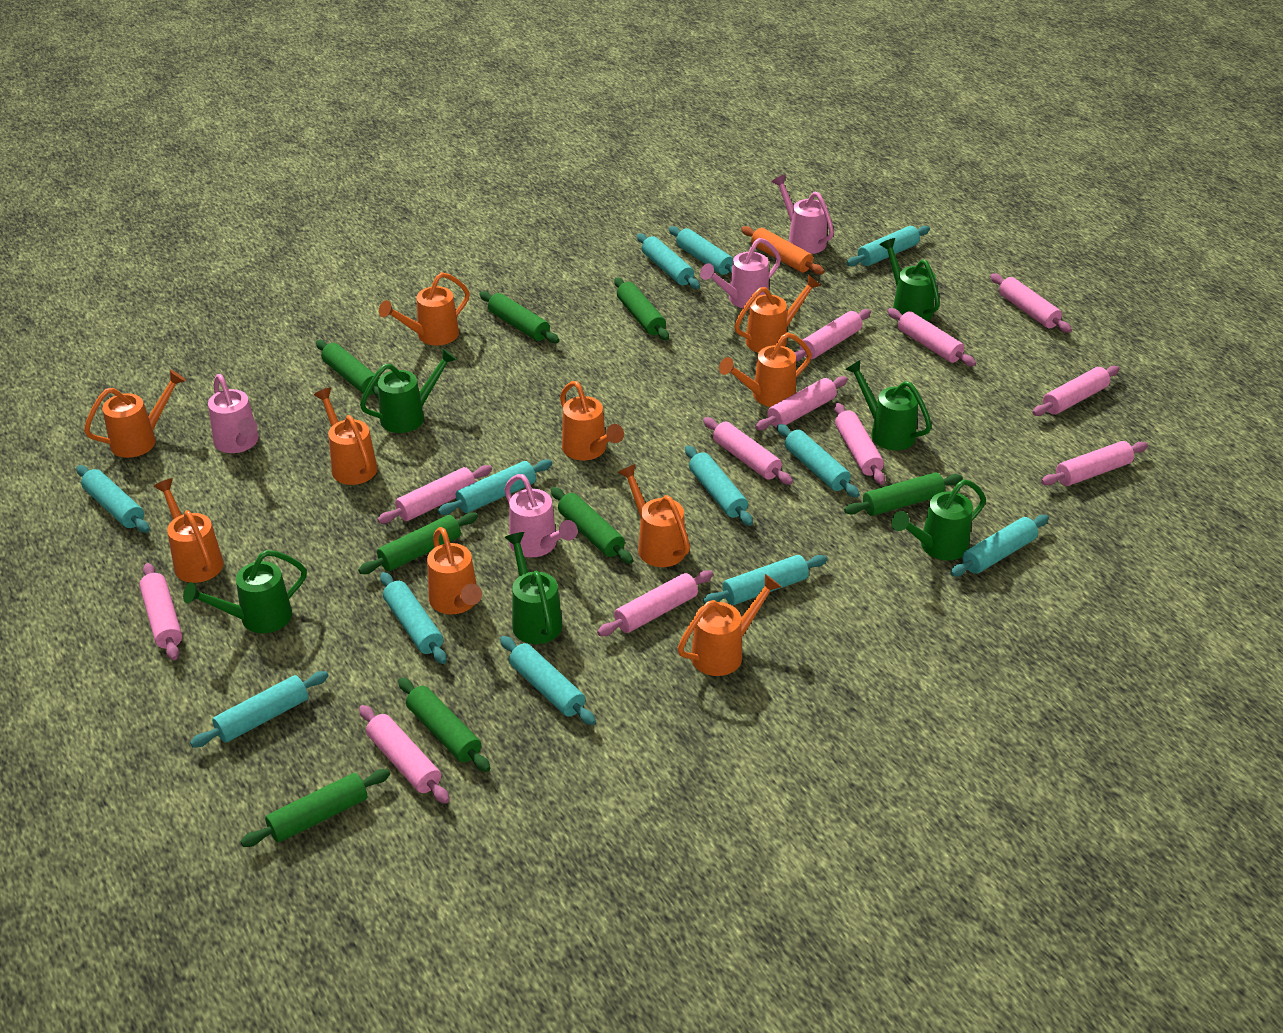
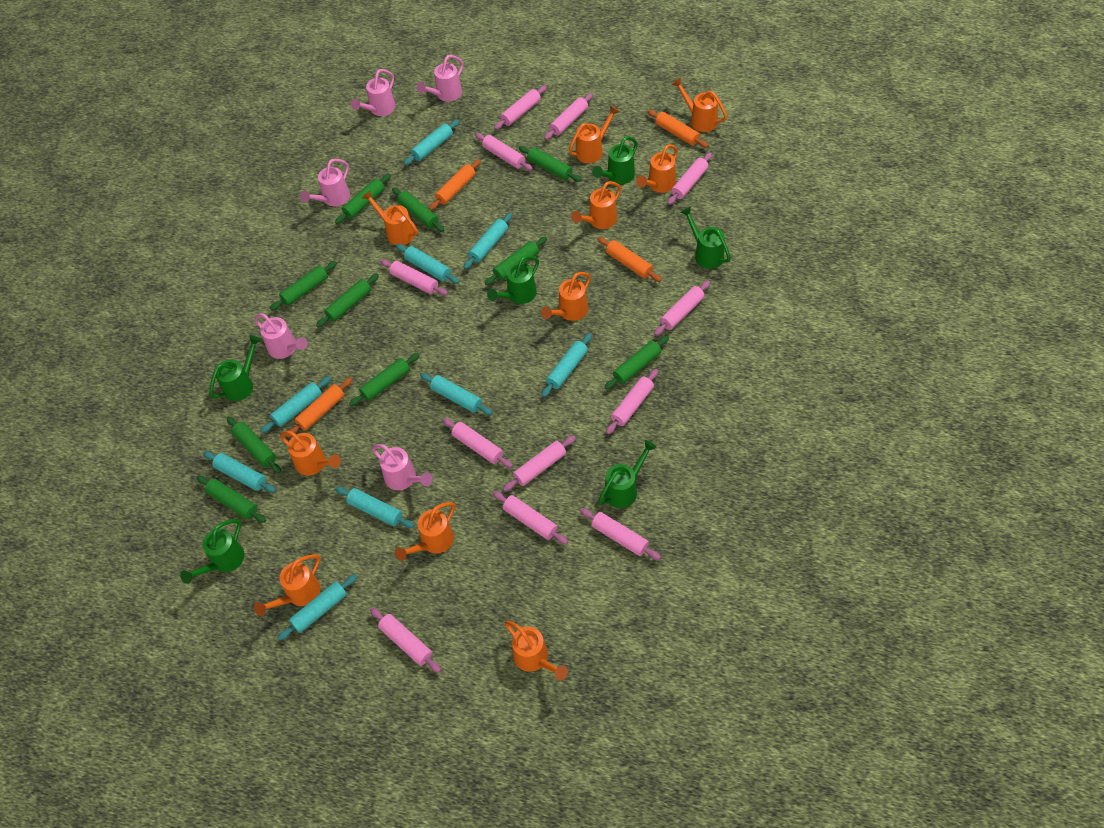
green rolling pin: 8 -> 10
orange rolling pin: 1 -> 4
pink watering can: 4 -> 5
turquoise rolling pin: 12 -> 9

